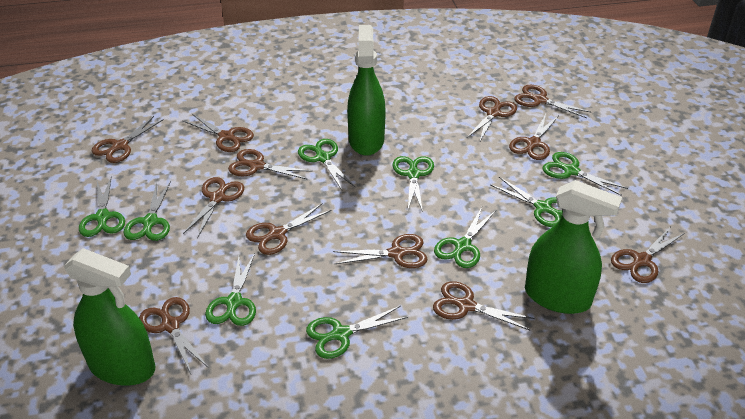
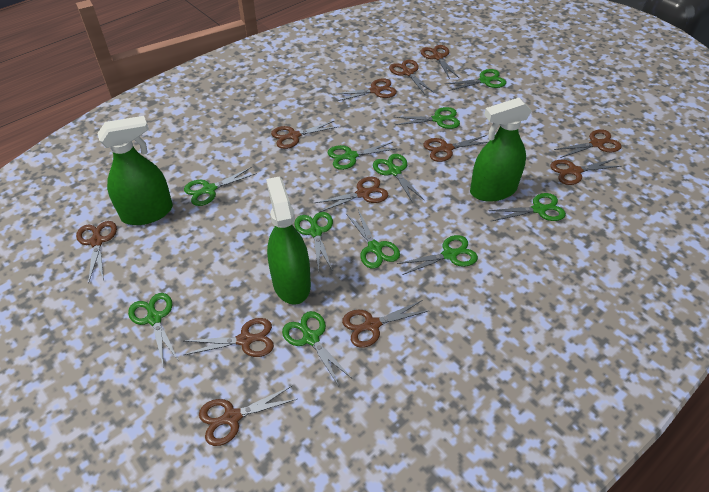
green scissors: 9 -> 11

